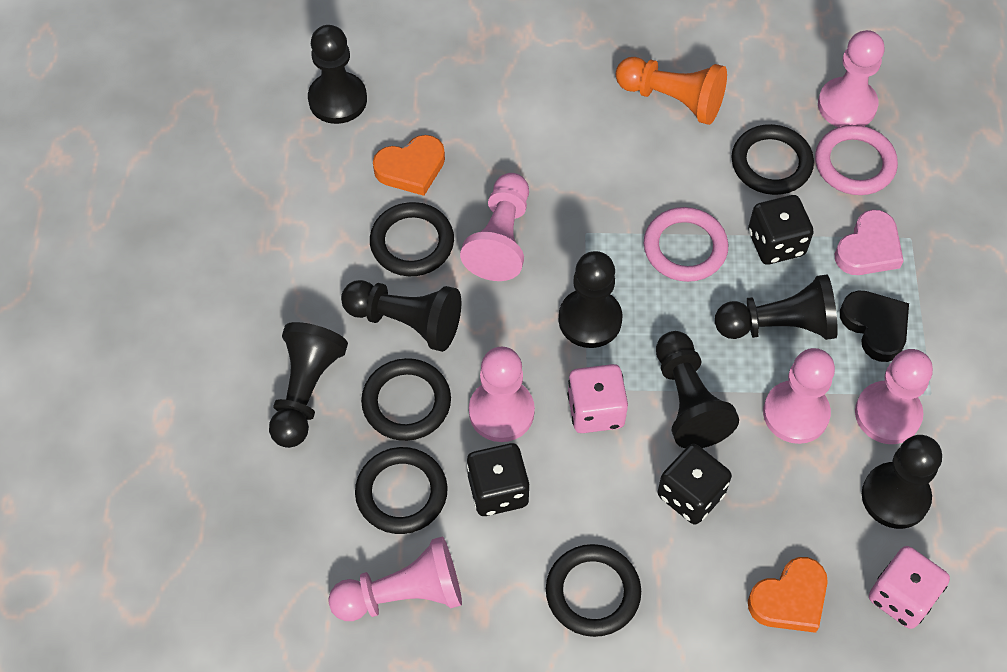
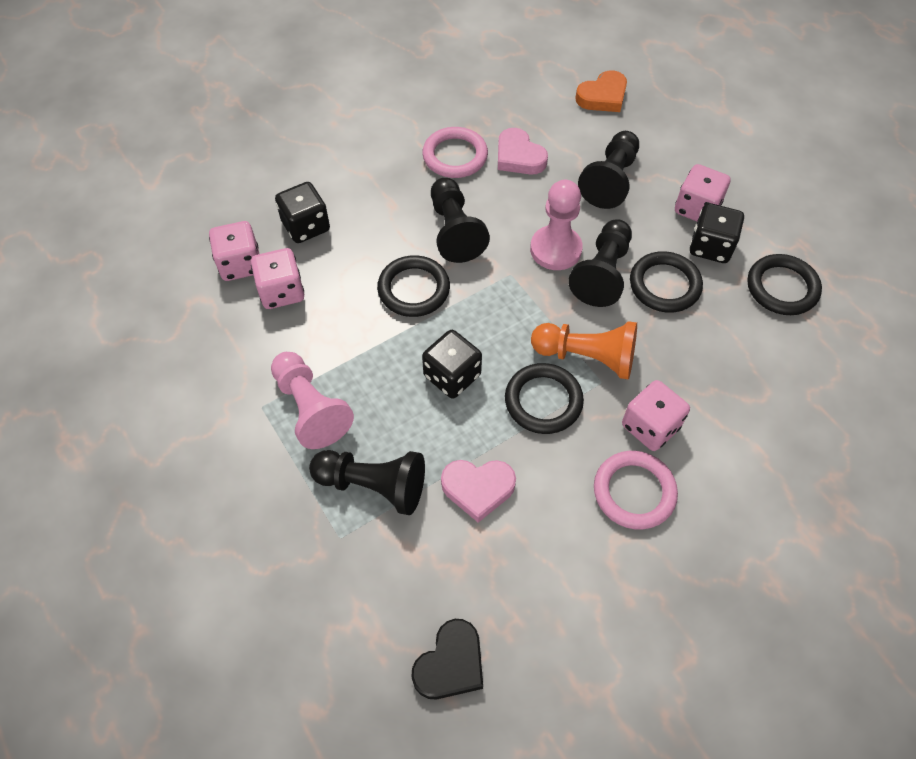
black pawn: 7 -> 4
black ring: 5 -> 4
orange heart: 2 -> 1
pink dice: 2 -> 4
pink heart: 1 -> 2
pink pawn: 6 -> 2

